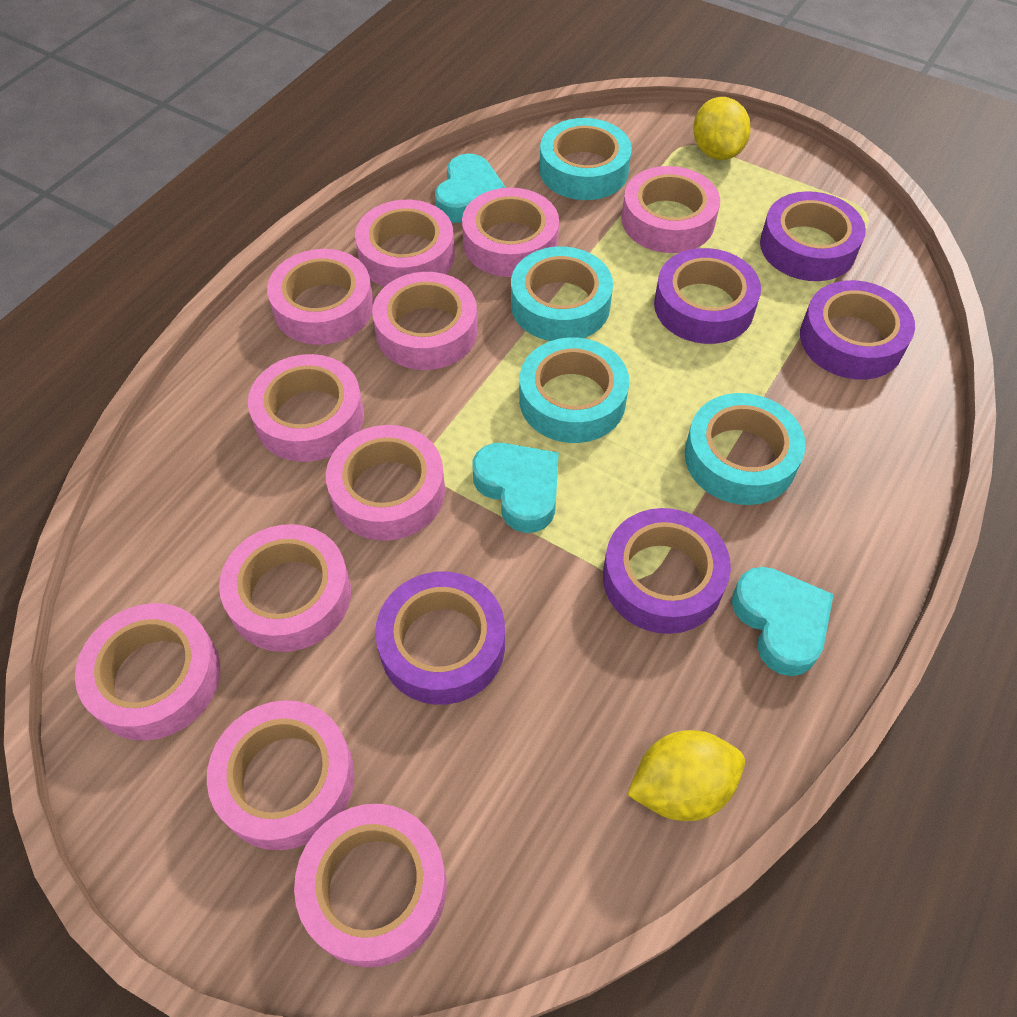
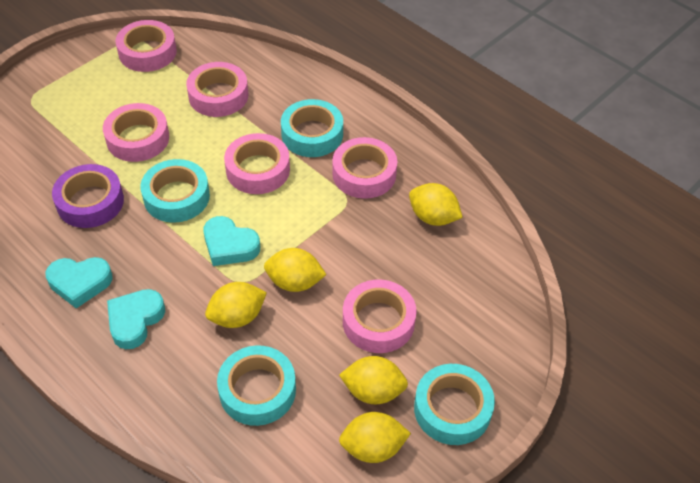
pink tape: 11 -> 6
purple tape: 5 -> 1
yellow lemon: 2 -> 5

